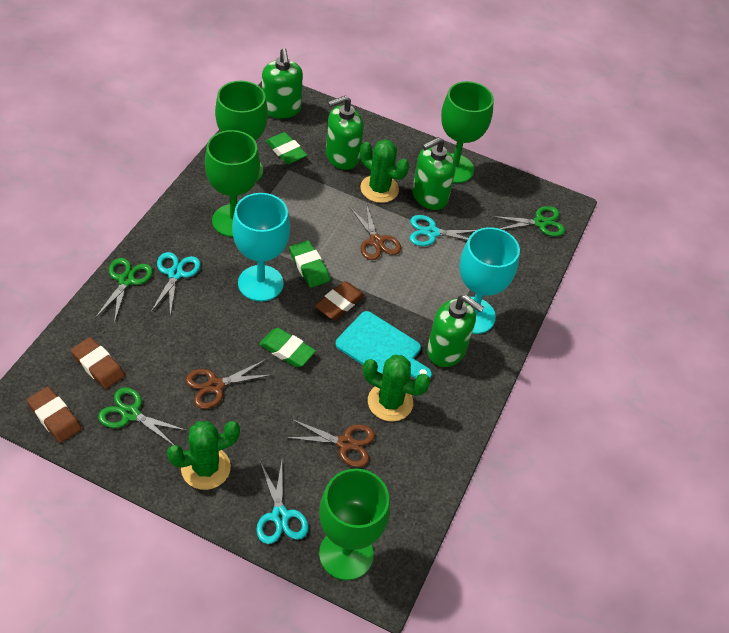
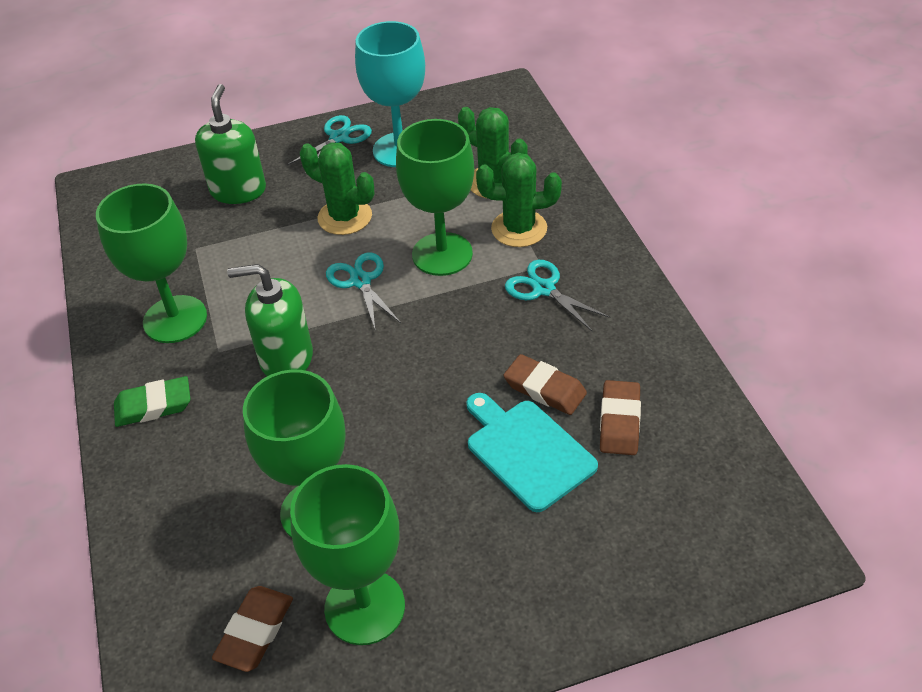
brown scissors: 3 -> 0
green eraser: 3 -> 1
green scissors: 3 -> 0
green soap dispenser: 4 -> 2
turquoise goblet: 2 -> 1

